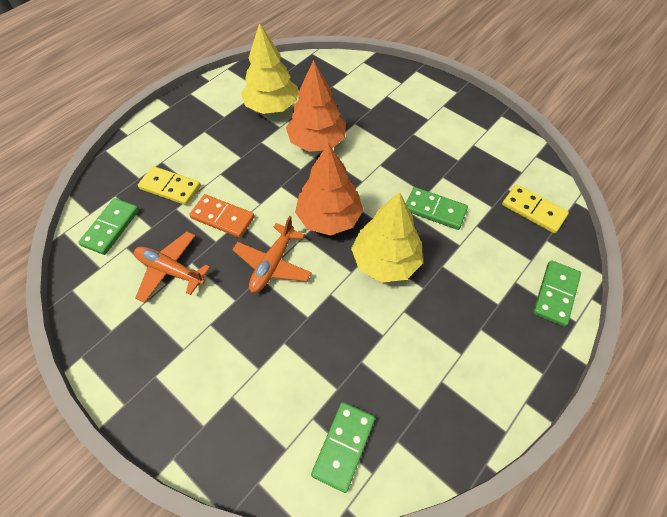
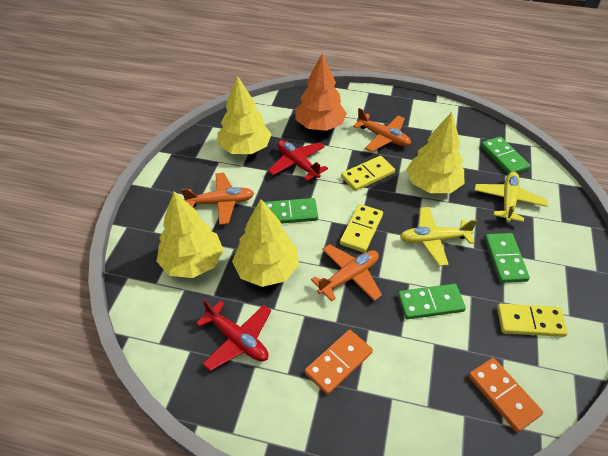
orange domino: 1 -> 2
orange plane: 2 -> 3
orange tree: 2 -> 1
red plane: 0 -> 2
yellow domino: 2 -> 3
yellow plane: 0 -> 2
yellow tree: 2 -> 4

